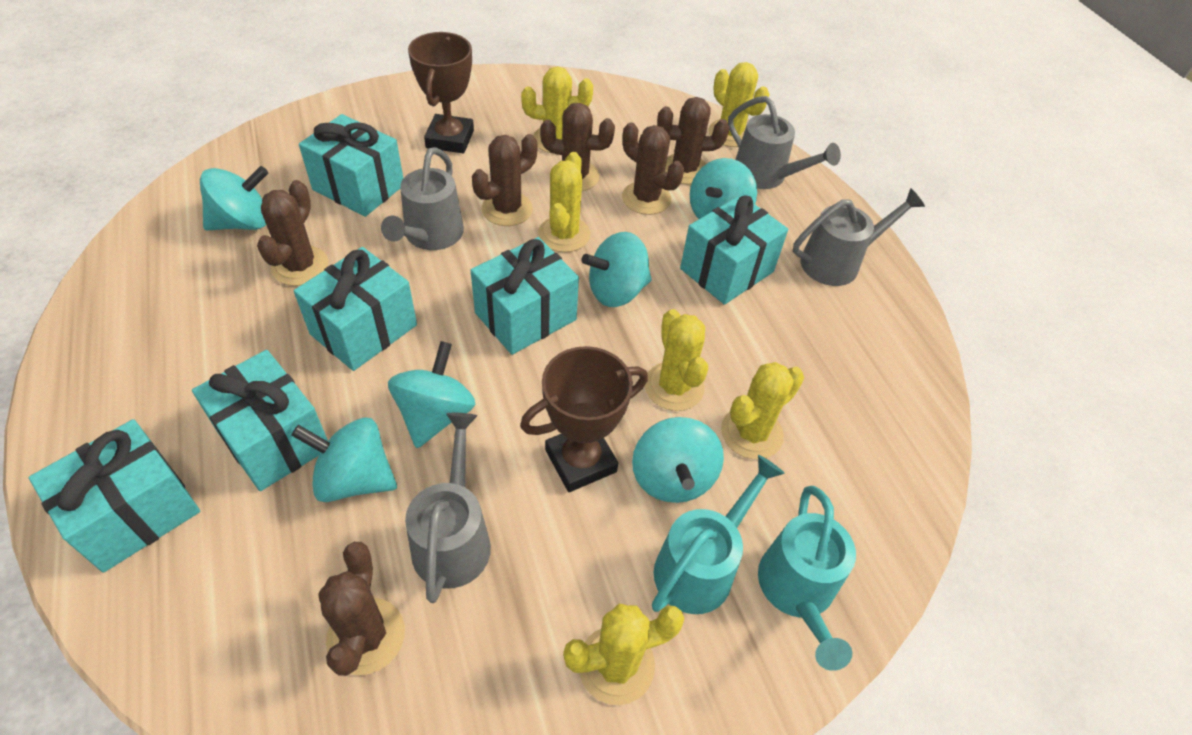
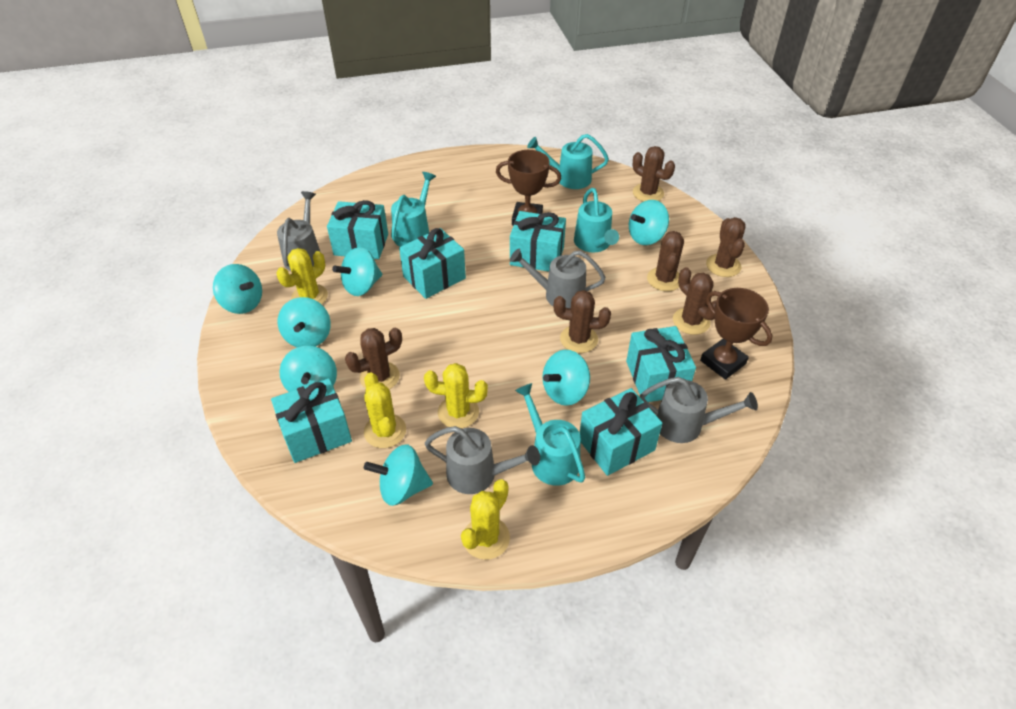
turquoise spinning top: 6 -> 7
turquoise watering can: 2 -> 4
yellow cactus: 6 -> 4

